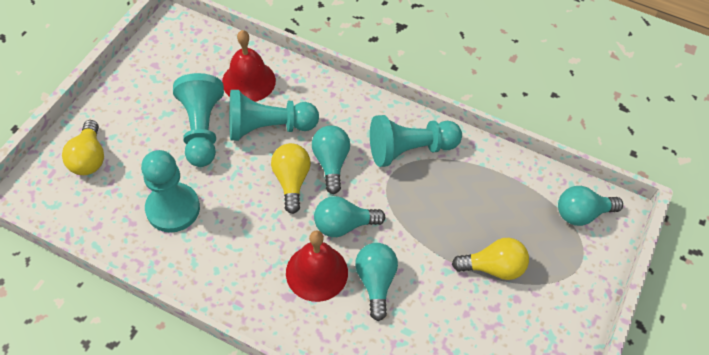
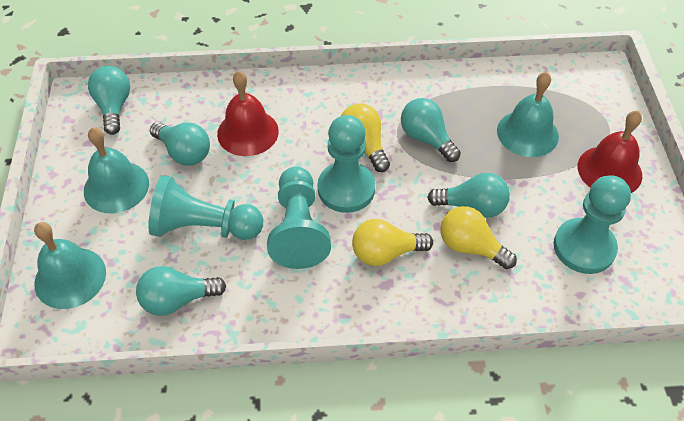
turquoise bell: 0 -> 3
turquoise light bulb: 4 -> 5

